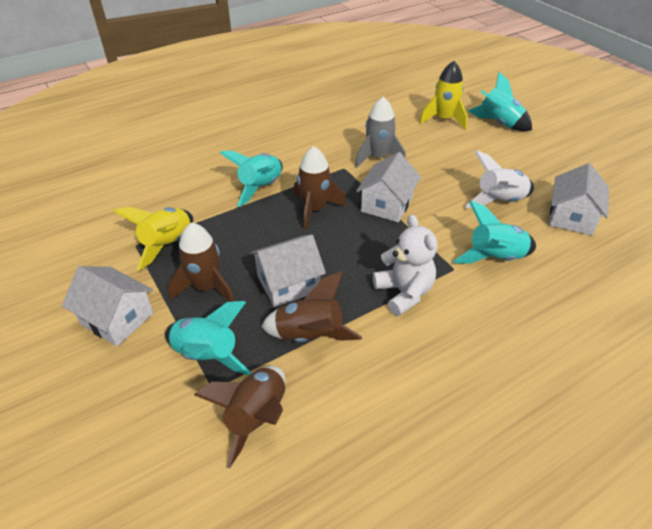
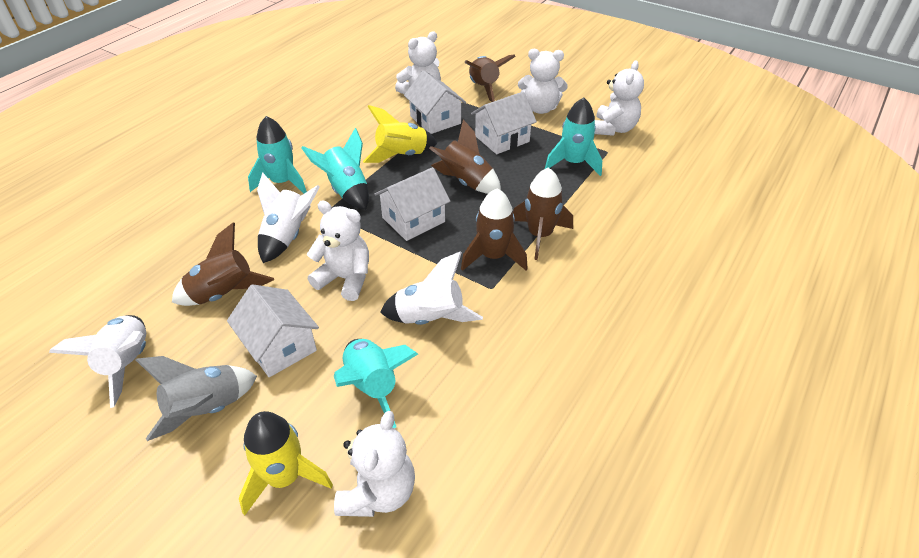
brown rocket: 4 -> 5
white rocket: 1 -> 3
white teddy bear: 1 -> 5

